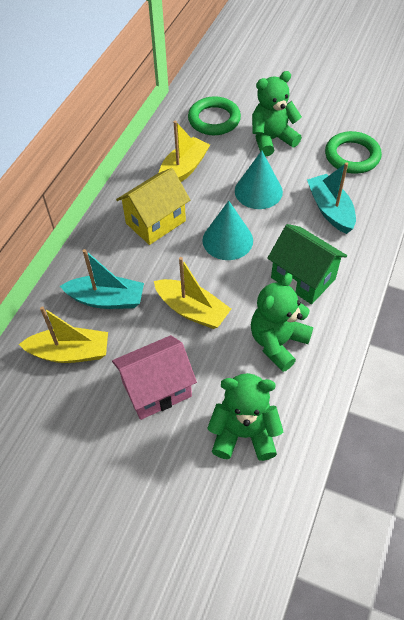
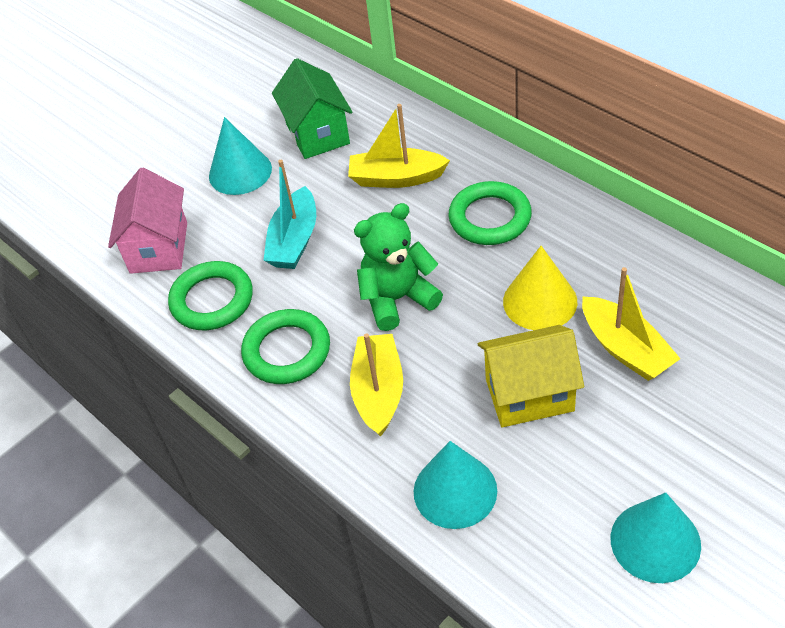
green ring: 2 -> 3
green teddy bear: 3 -> 1
turquoise boat: 2 -> 1
turquoise cone: 2 -> 3
yellow cone: 0 -> 1

